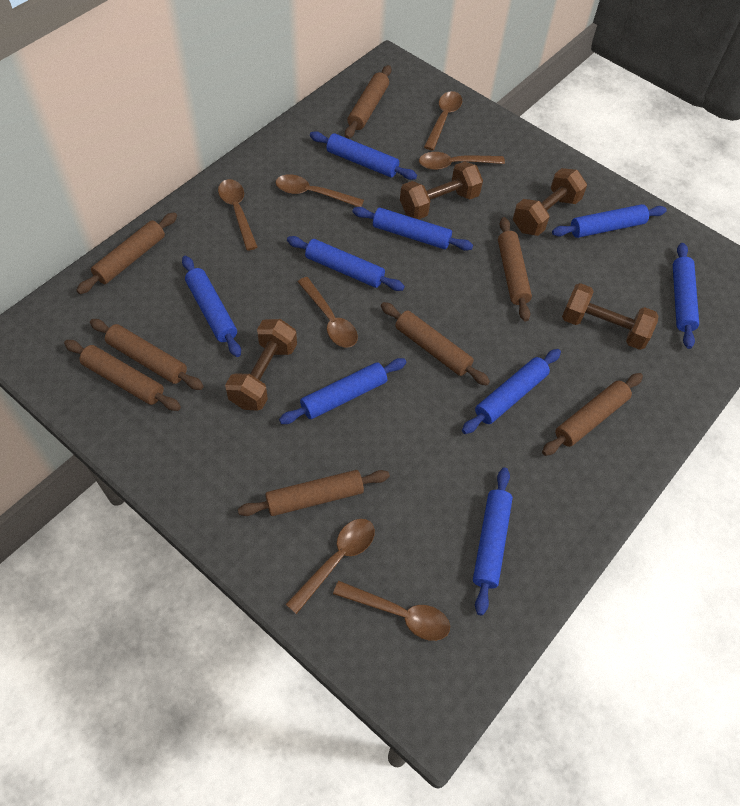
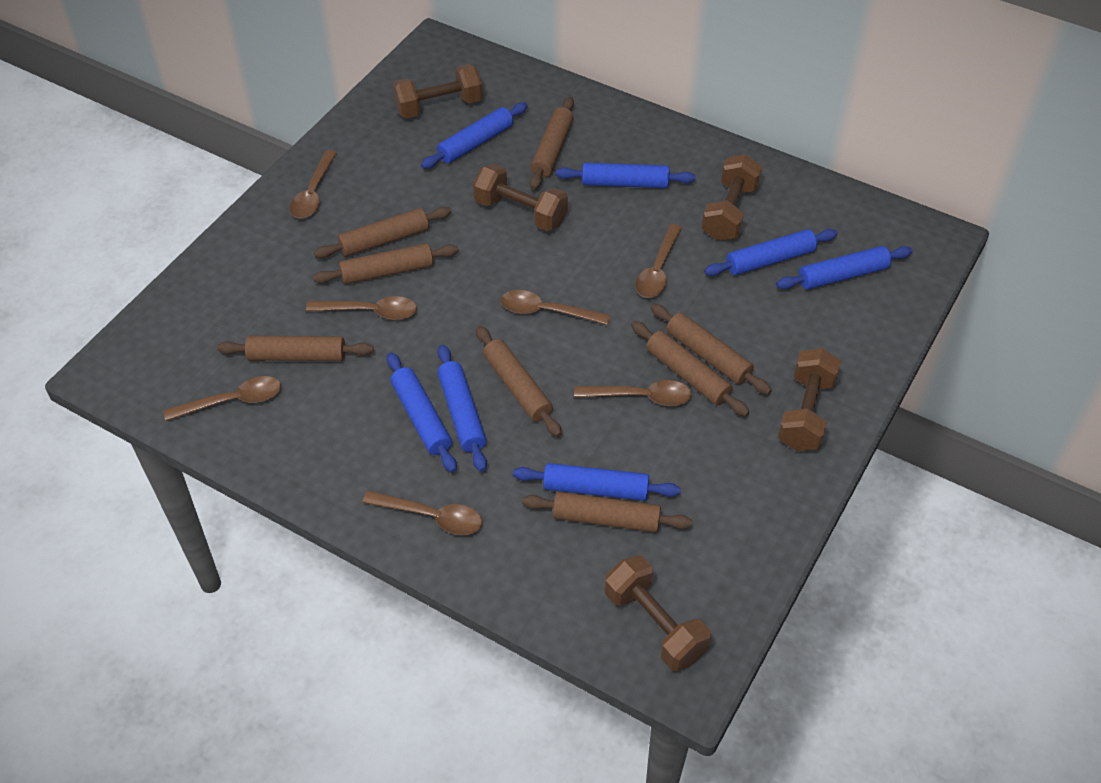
blue rolling pin: 9 -> 7
brown dumbbell: 4 -> 5

